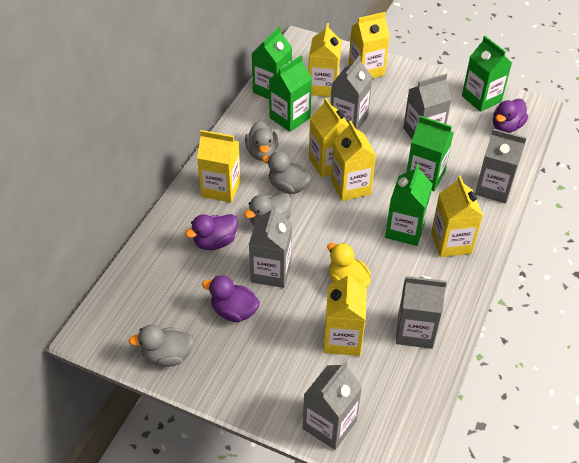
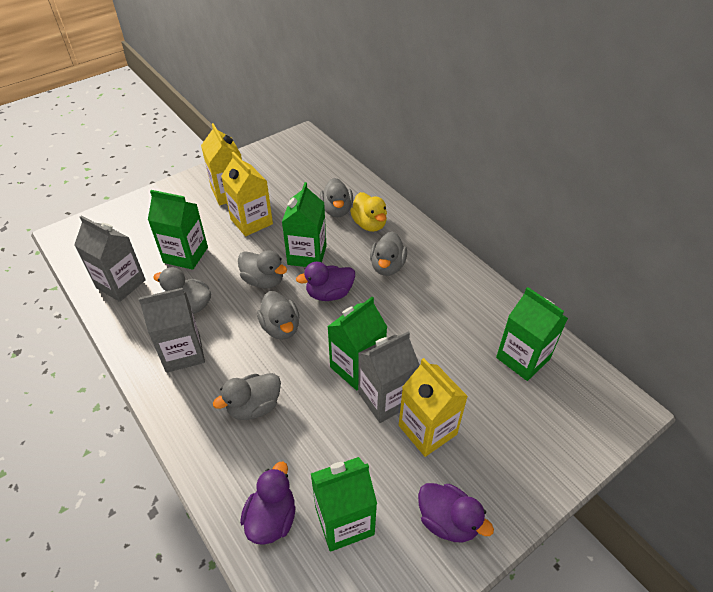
grey carton: 6 -> 3
grey duck: 4 -> 6
yellow carton: 7 -> 3

